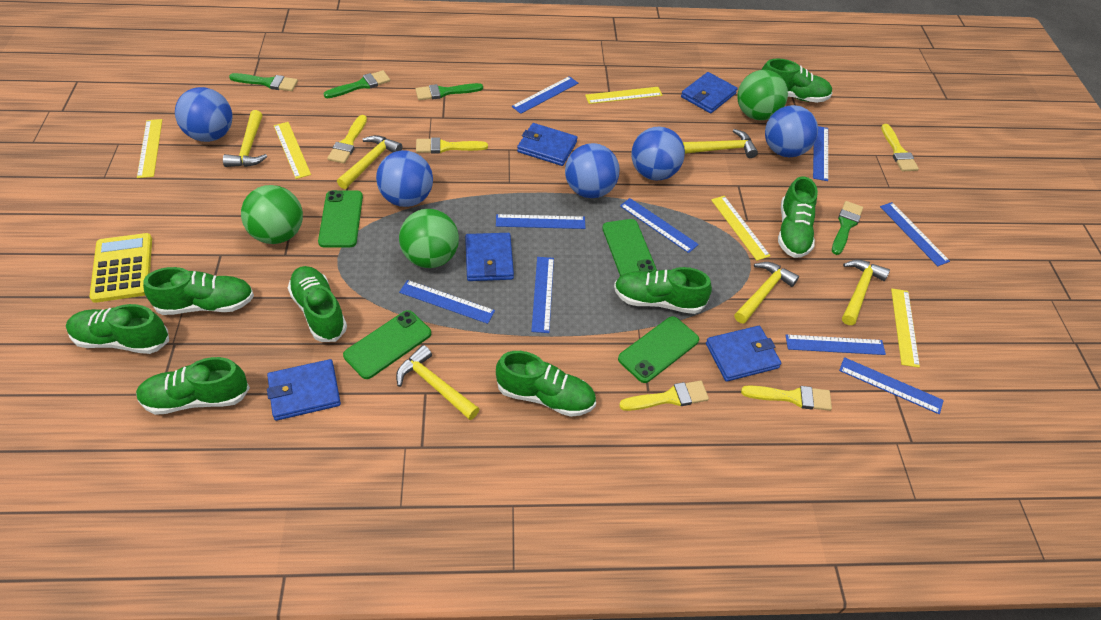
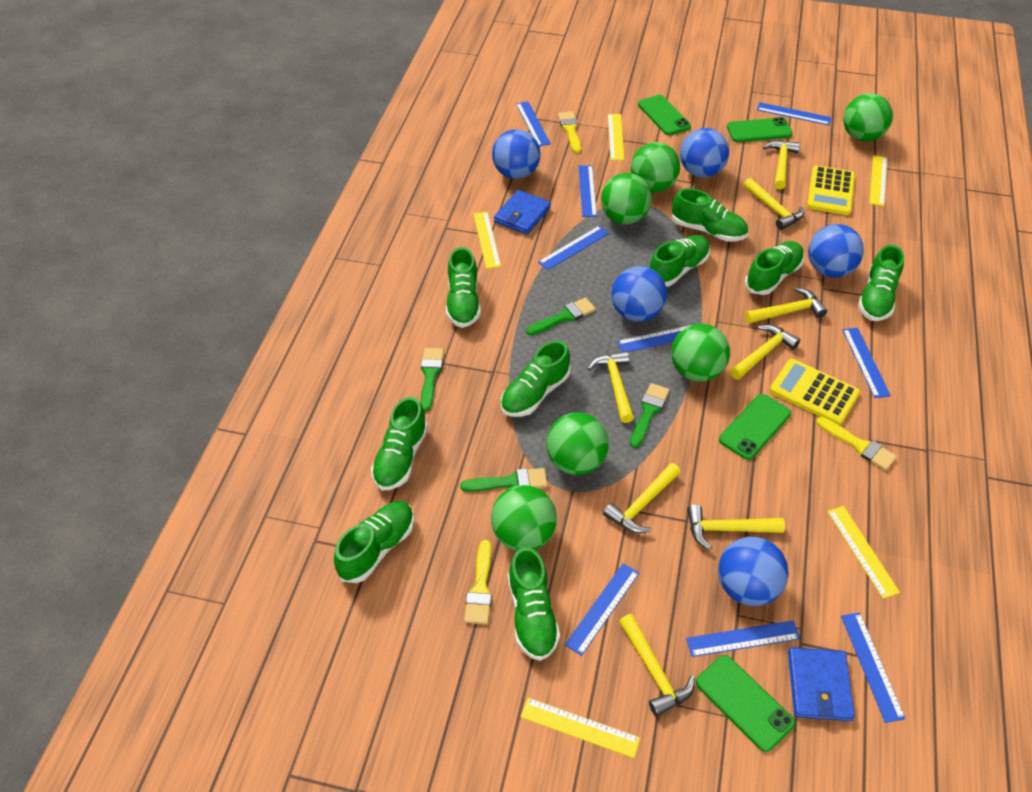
blue wallet: 5 -> 2
green ball: 3 -> 6
green shoe: 8 -> 9
yellow brush: 5 -> 3
yellow calculator: 1 -> 2
yellow hammer: 6 -> 8

